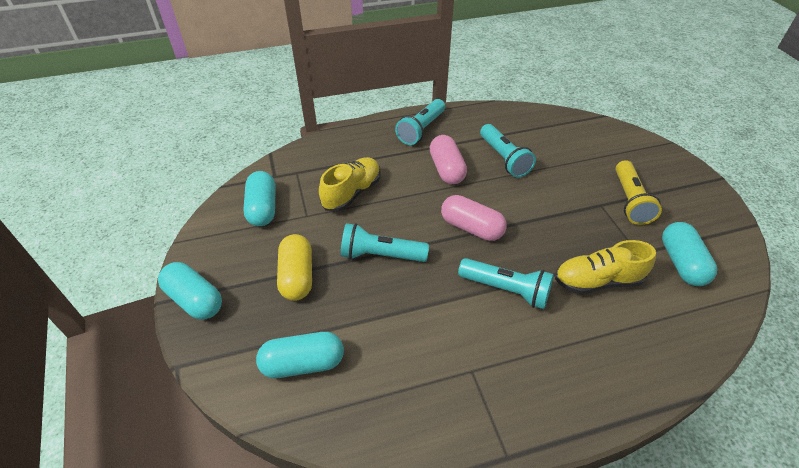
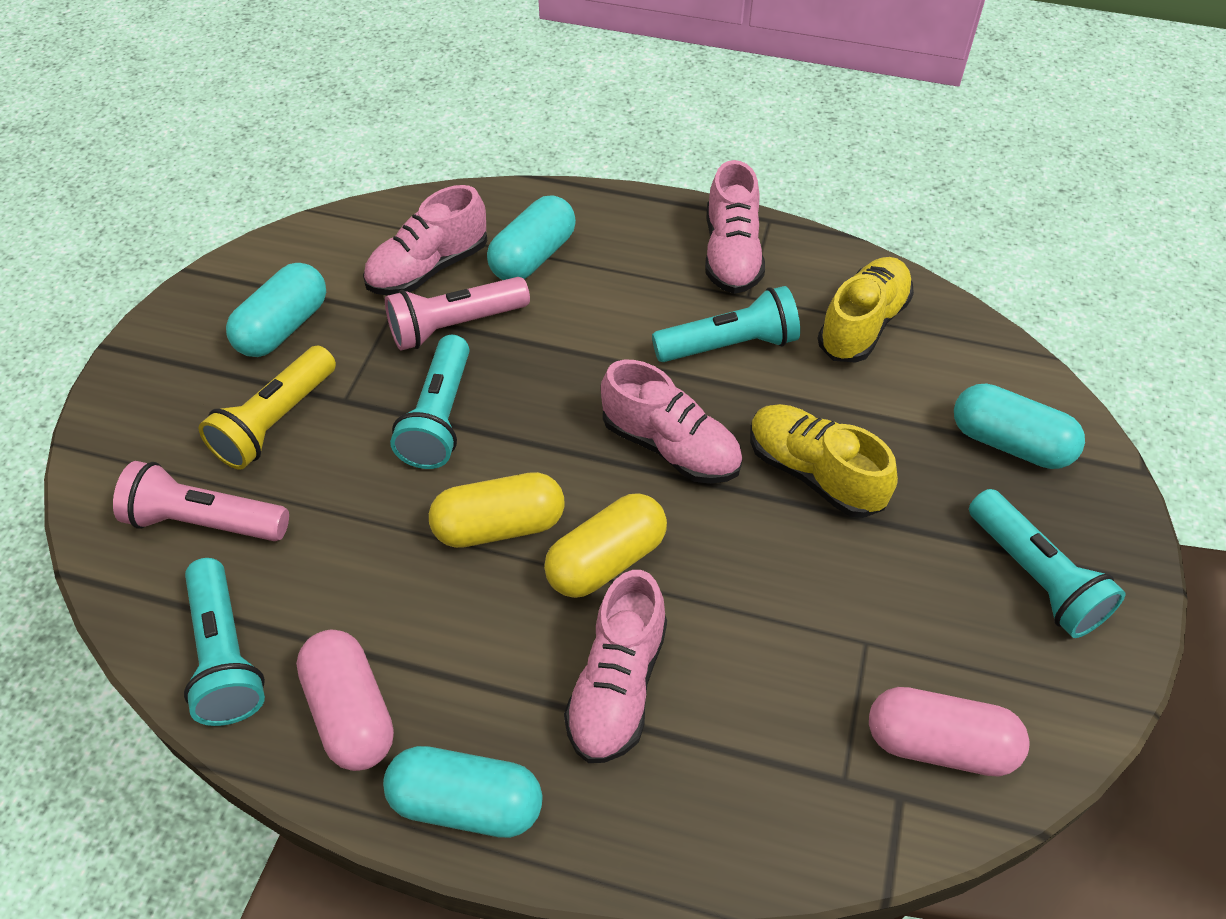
pink flashlight: 0 -> 2
pink shoe: 0 -> 4
yellow capsule: 1 -> 2

